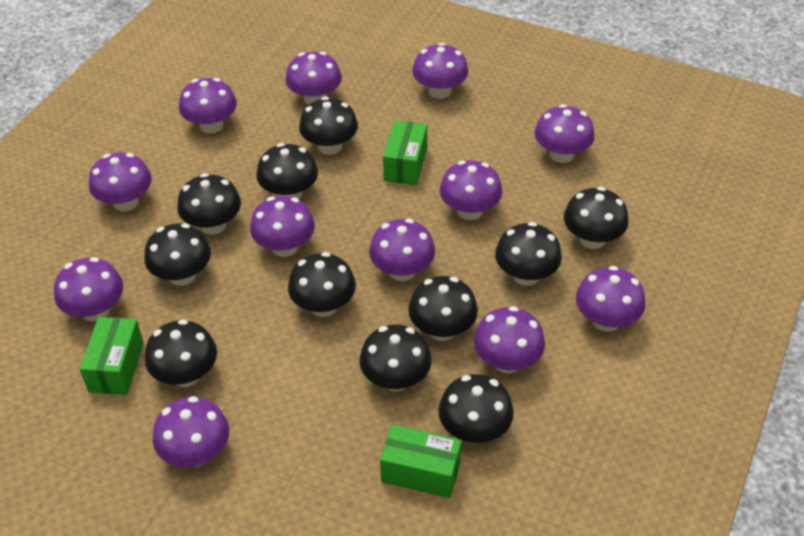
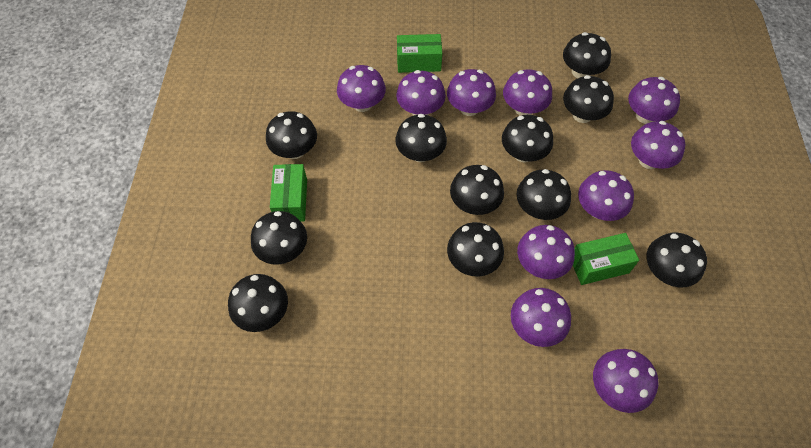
purple mushroom: 12 -> 10

